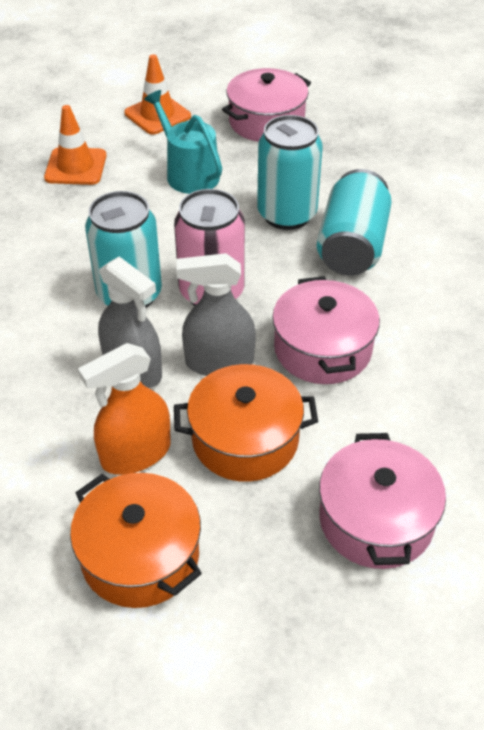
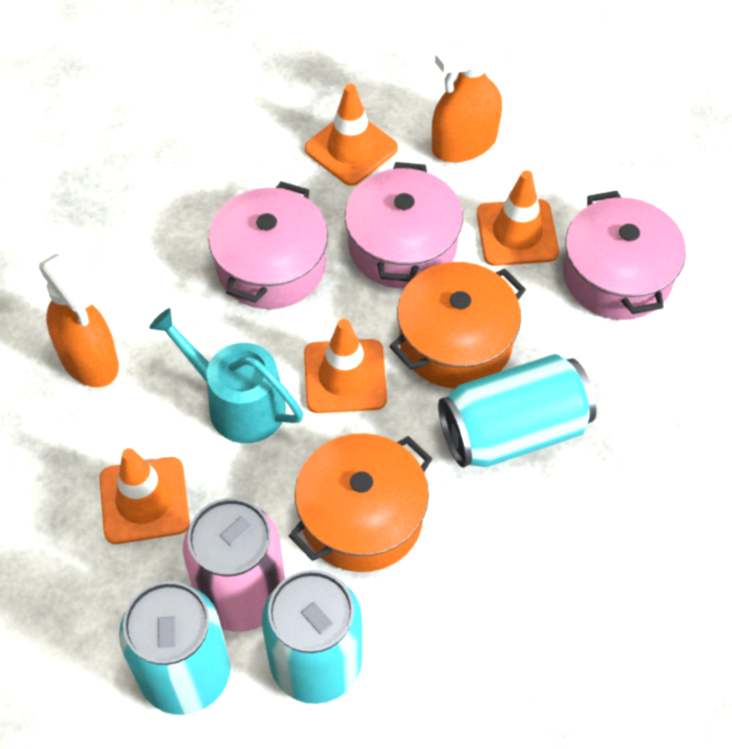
grey spray bottle: 2 -> 0
orange spray bottle: 1 -> 2
orange traffic cone: 2 -> 4

